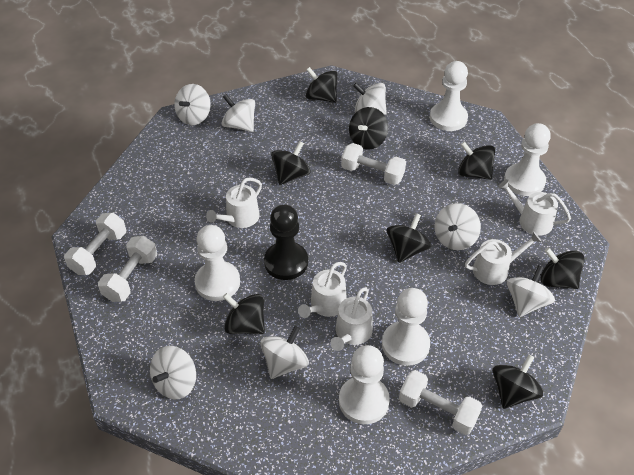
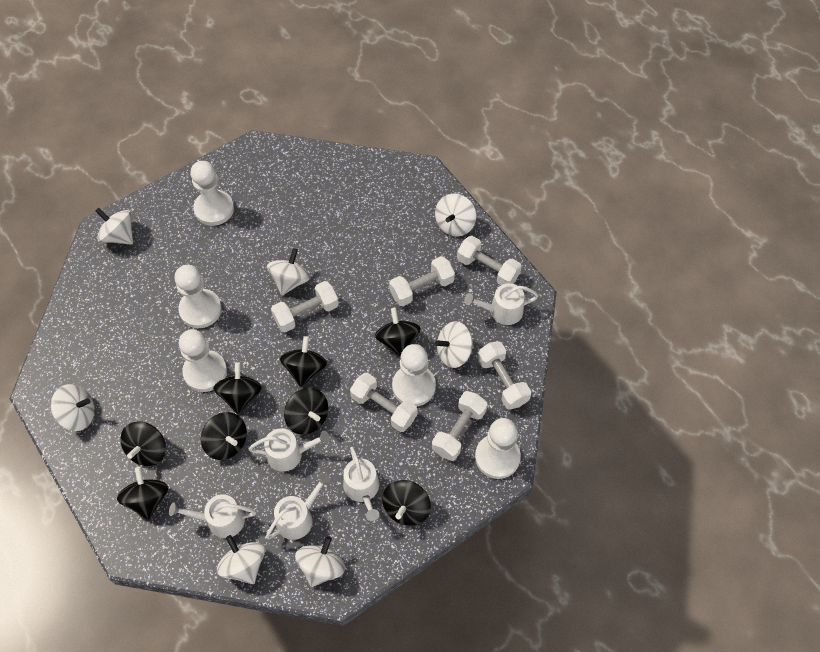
black pawn: 1 -> 0
white dumbbell: 4 -> 6

